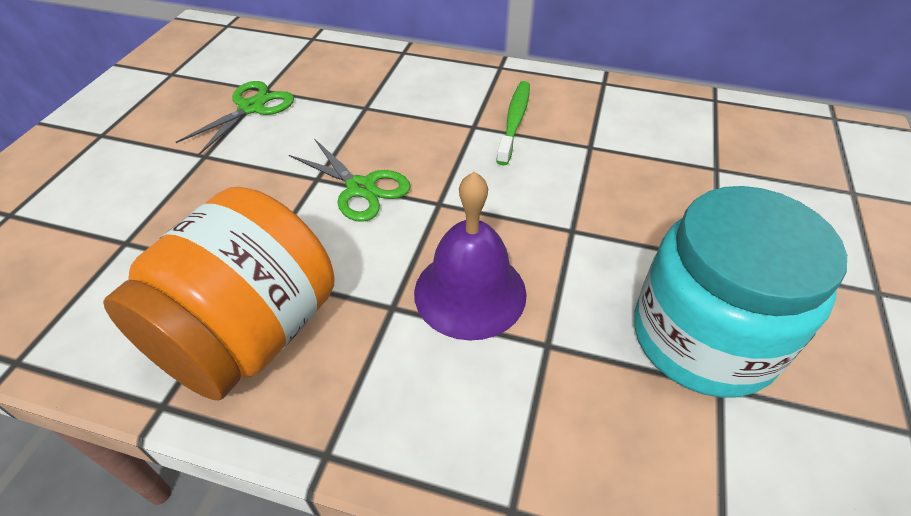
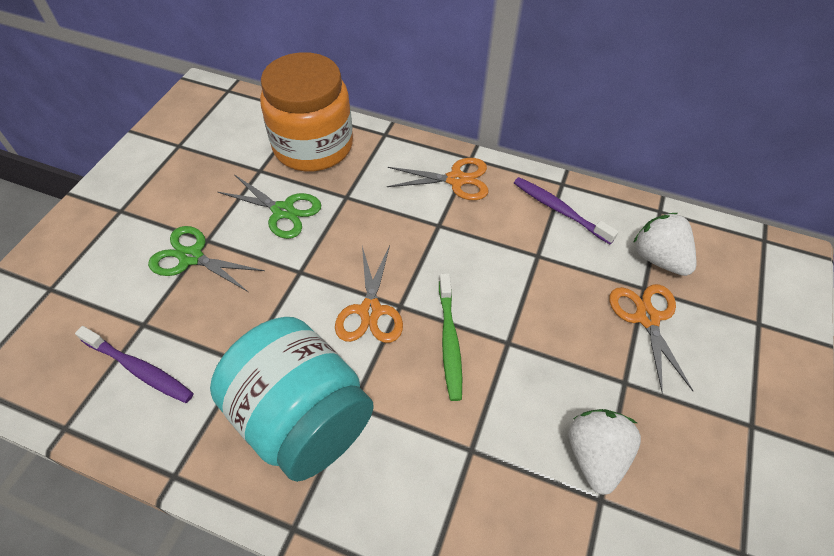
orange scissors: 0 -> 3
purple bell: 1 -> 0
purple toothbrush: 0 -> 2
white strawberry: 0 -> 2

